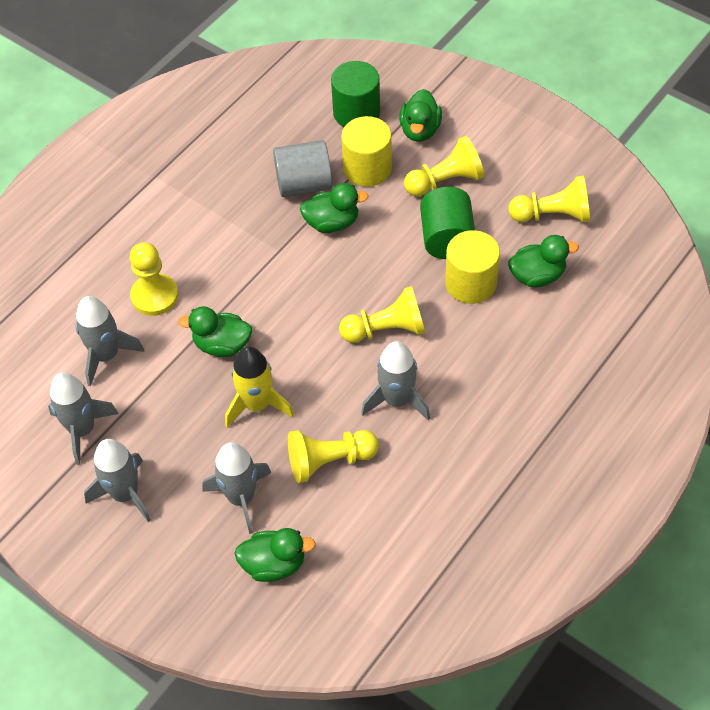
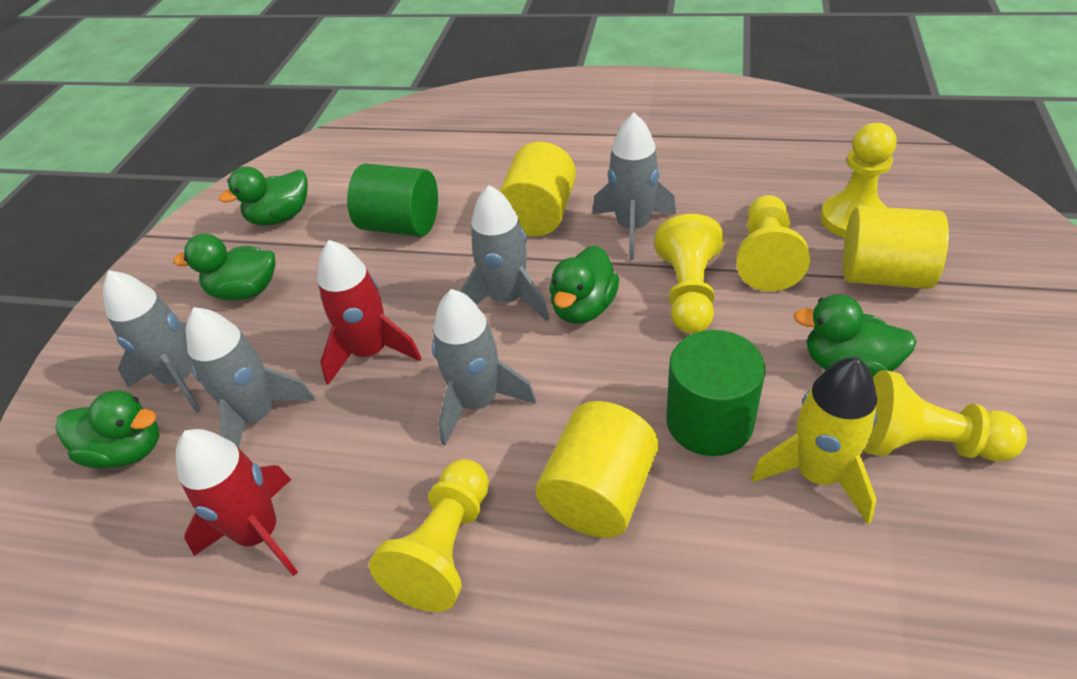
grey cylinder: 1 -> 0
red rocket: 0 -> 2
yellow cylinder: 2 -> 3

